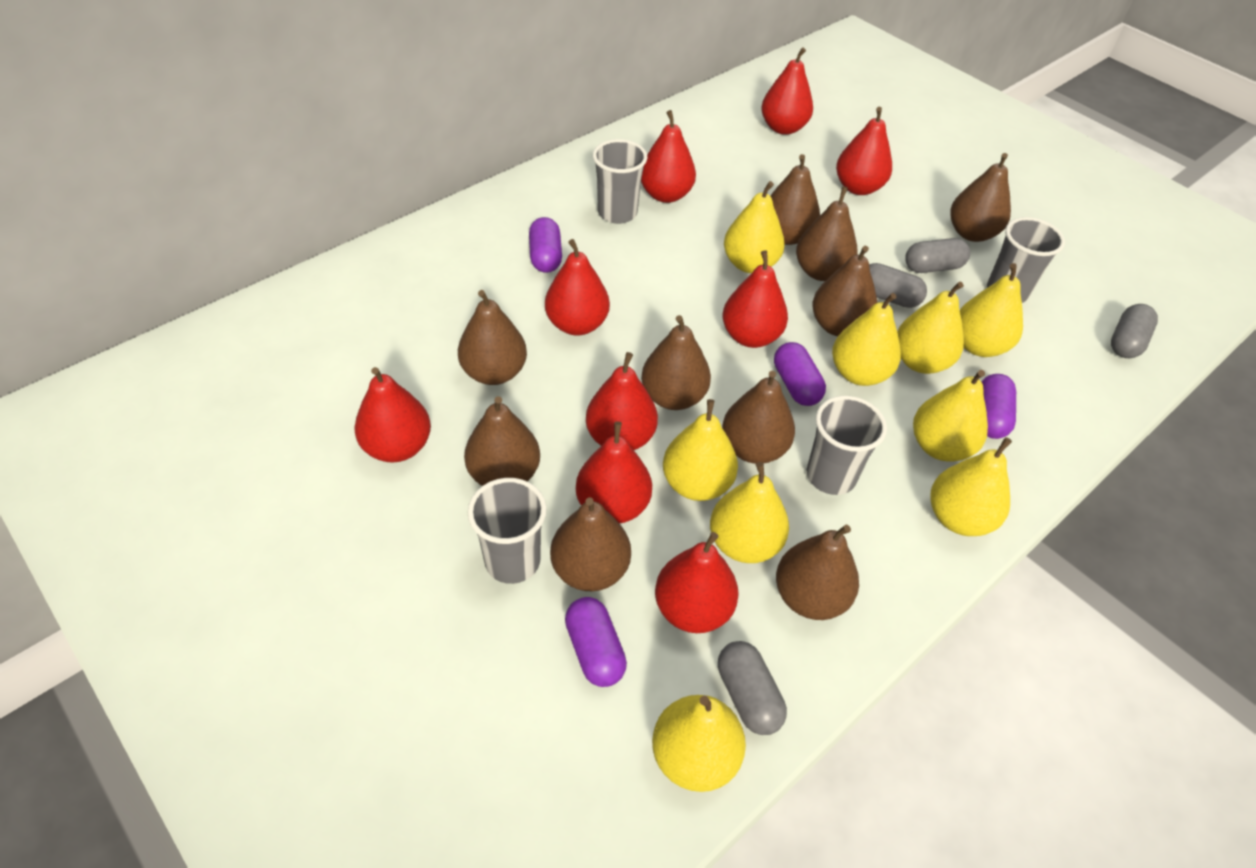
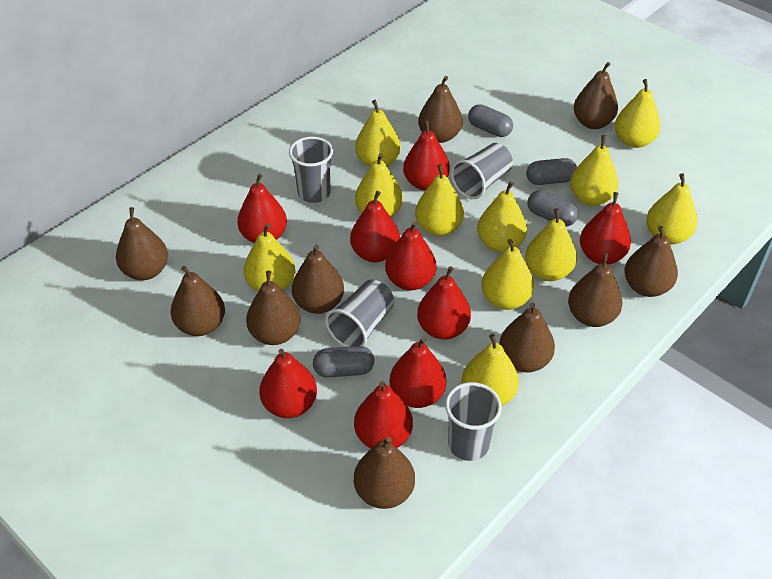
purple capsule: 4 -> 0
yellow pear: 9 -> 11

